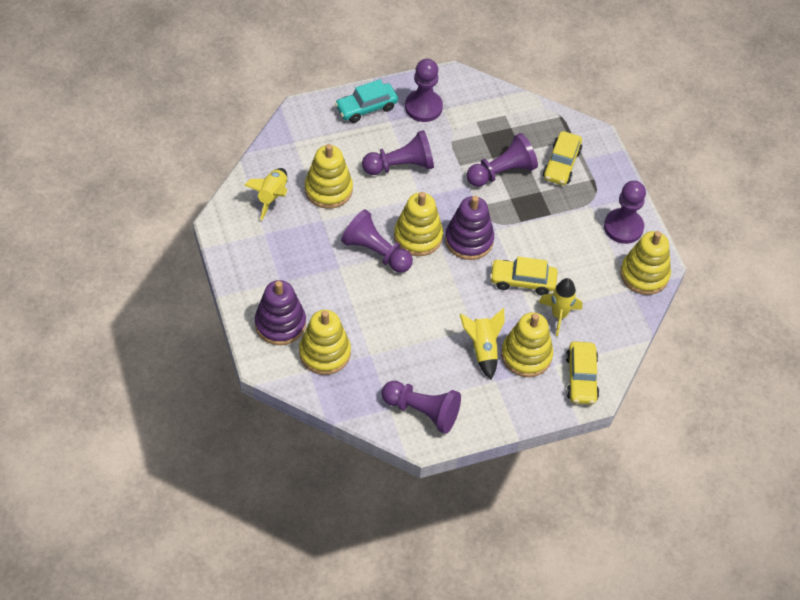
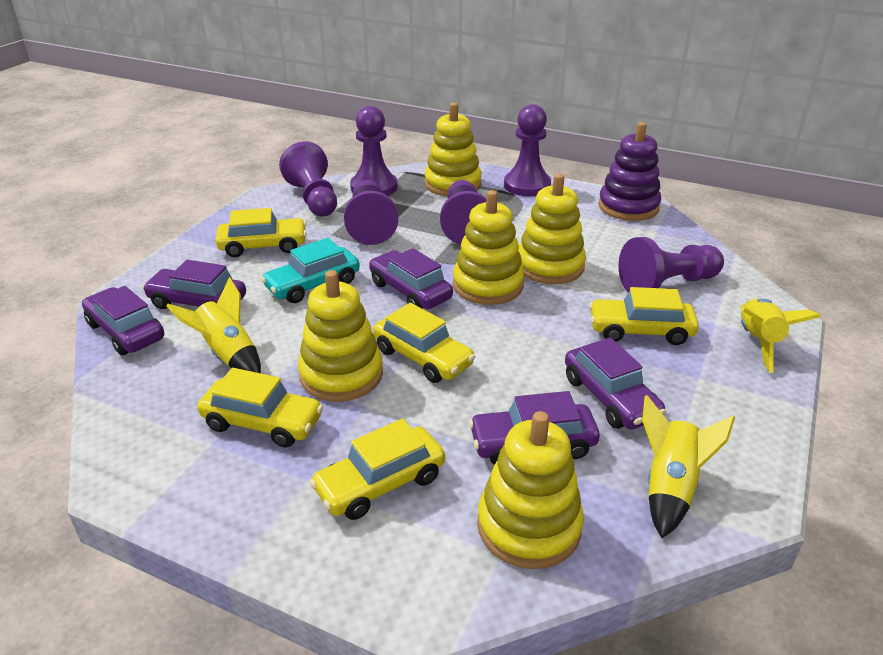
purple car: 0 -> 5
purple stacking toy: 2 -> 1
yellow car: 3 -> 5

